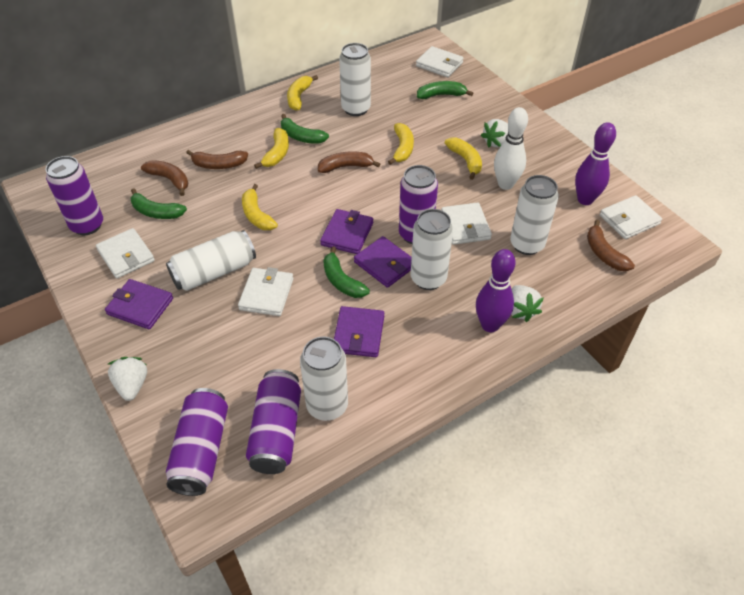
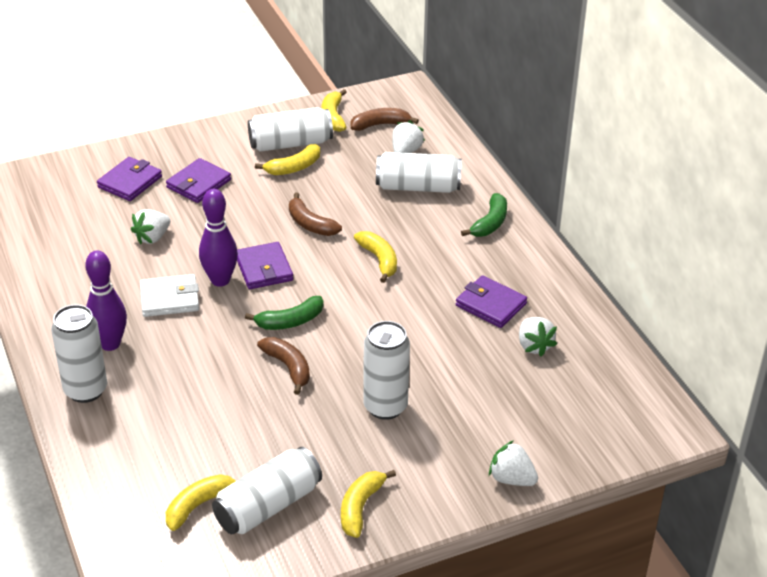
brown banana: 4 -> 3
green banana: 4 -> 2
purple can: 4 -> 0
white bowling pin: 1 -> 0
white strawberry: 3 -> 4
white wallet: 5 -> 1

